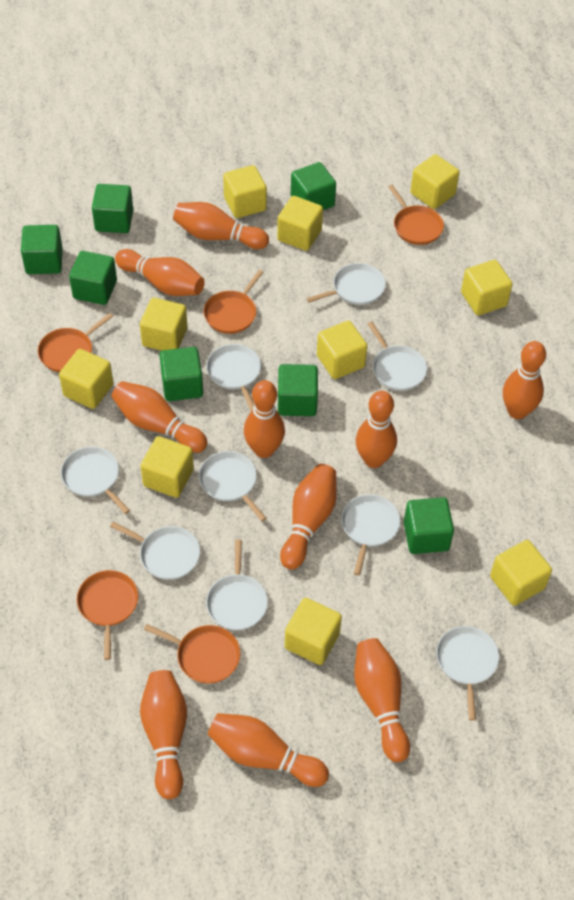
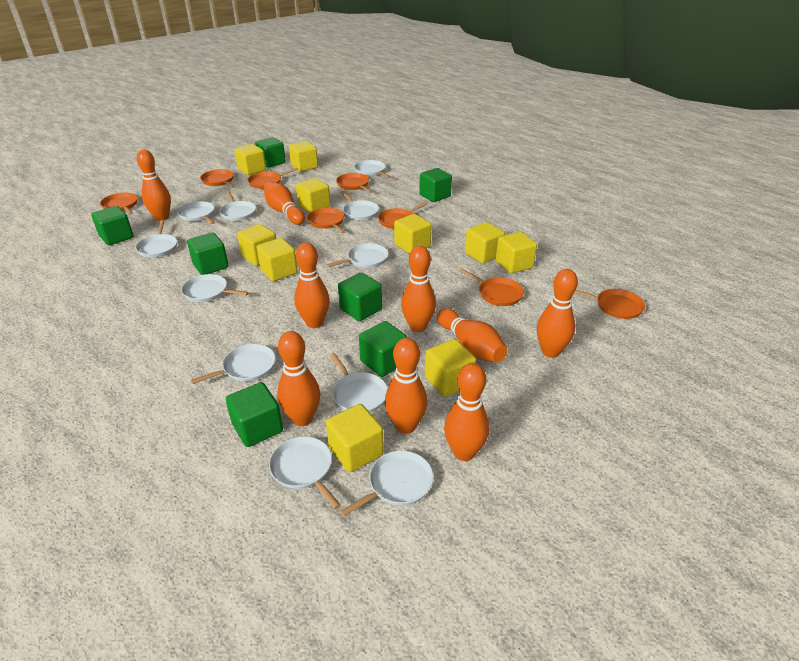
orange bowling pin: 10 -> 9
orange pan: 5 -> 8
white pan: 9 -> 11

